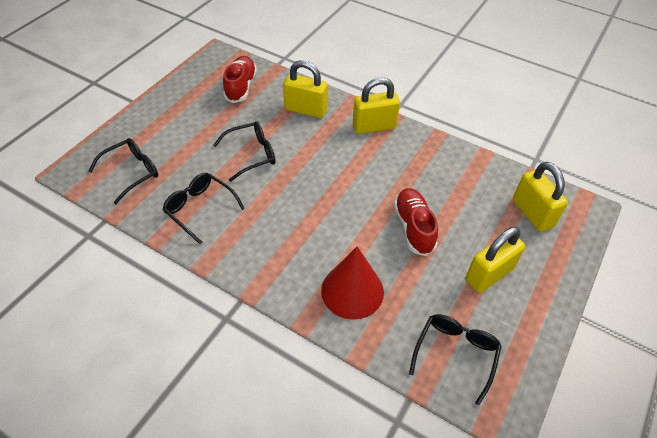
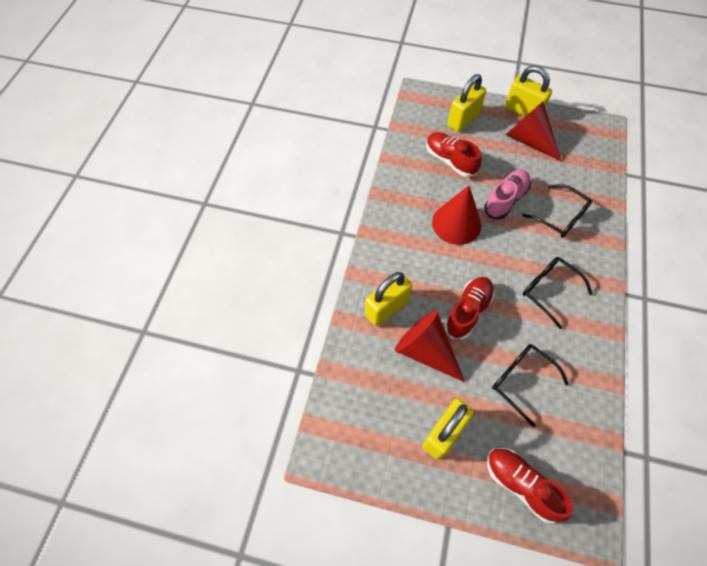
black glasses: 4 -> 3
pink shoe: 0 -> 1
red cone: 1 -> 3
red shoe: 2 -> 3

